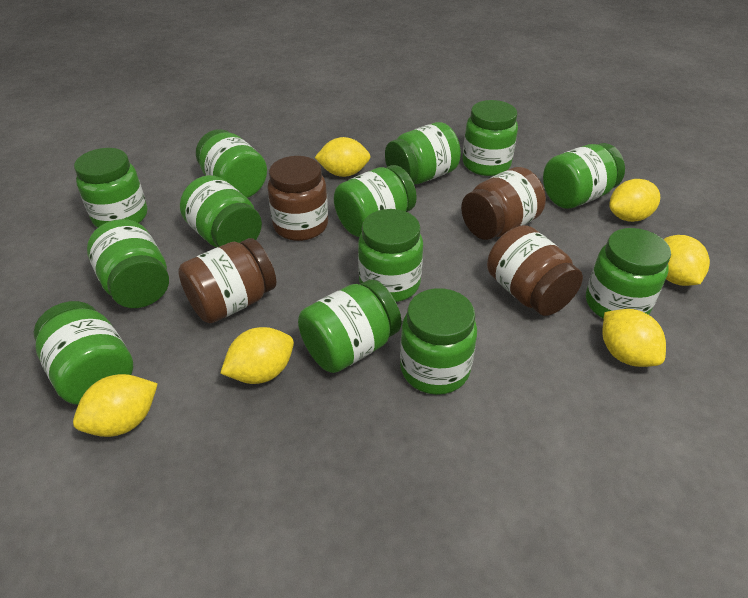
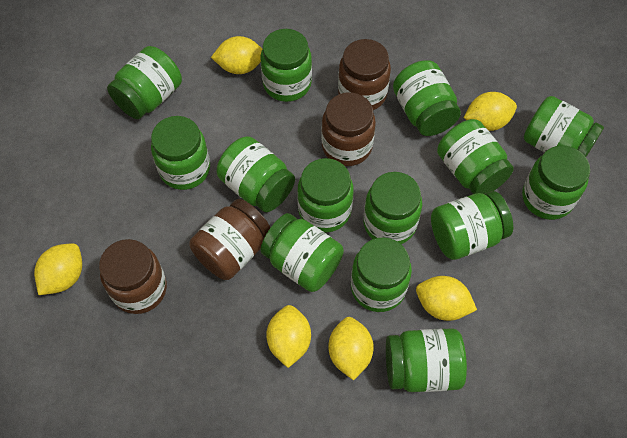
green jar: 13 -> 14

